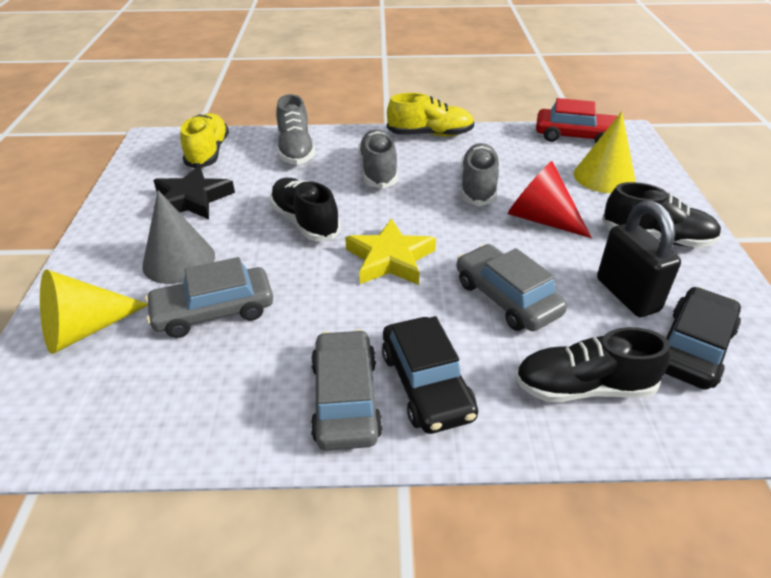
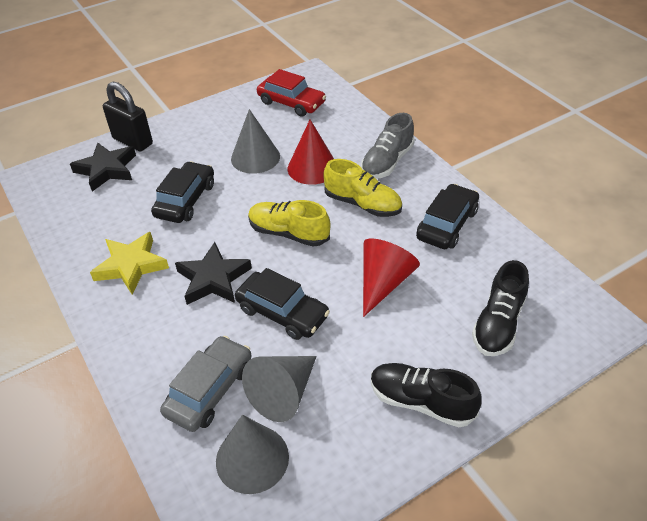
black car: 2 -> 3
black shoe: 3 -> 2
black star: 1 -> 2
grey car: 3 -> 1
grey cone: 1 -> 3
grey shoe: 3 -> 1
red cone: 1 -> 2
yellow cone: 2 -> 0

